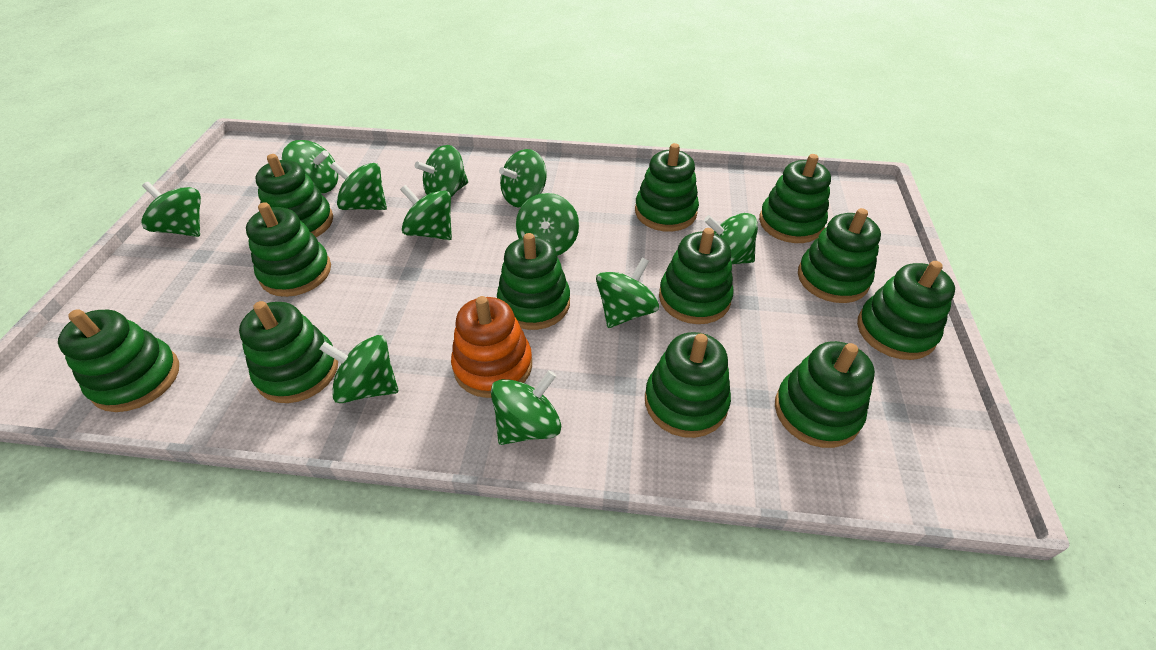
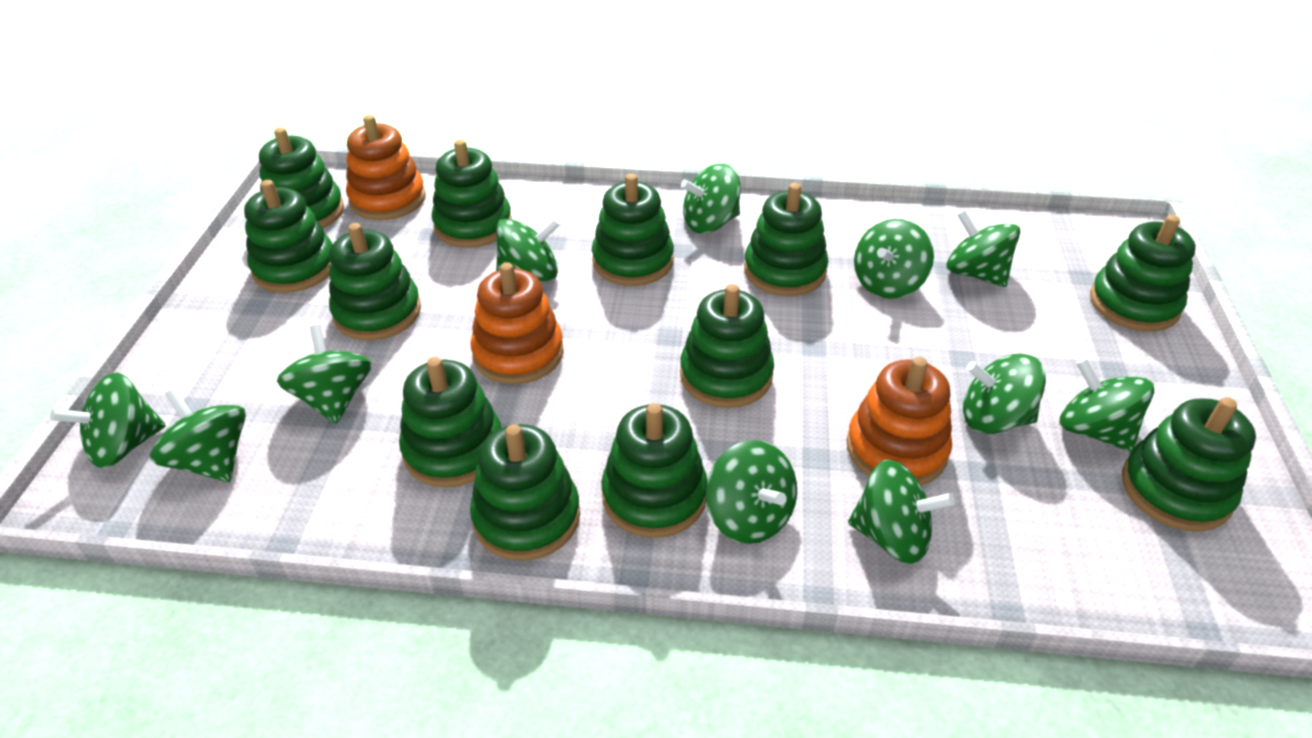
orange stacking toy: 1 -> 3

